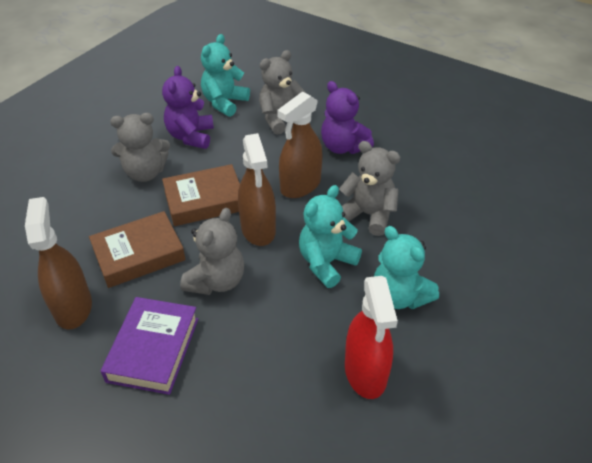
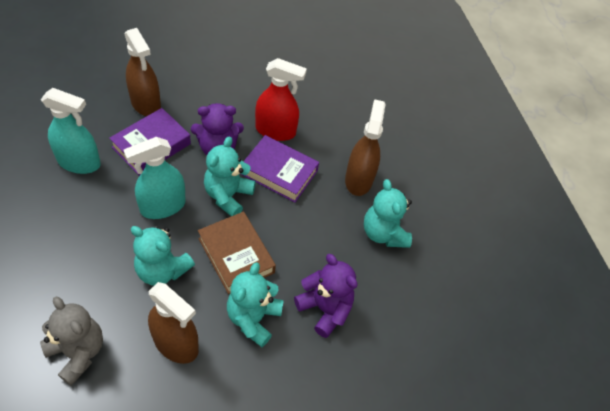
brown book: 2 -> 1
grey teddy bear: 4 -> 1
purple book: 1 -> 2
turquoise spray bottle: 0 -> 2
turquoise teddy bear: 3 -> 4

